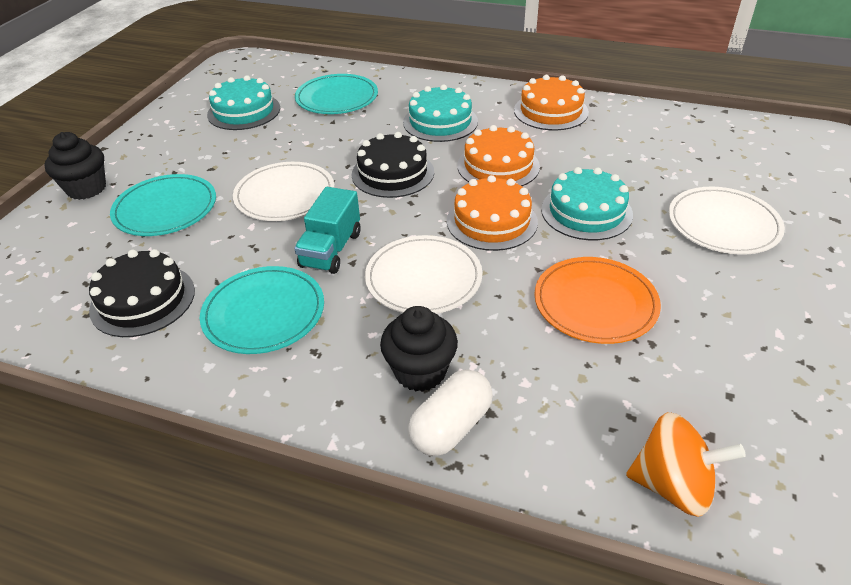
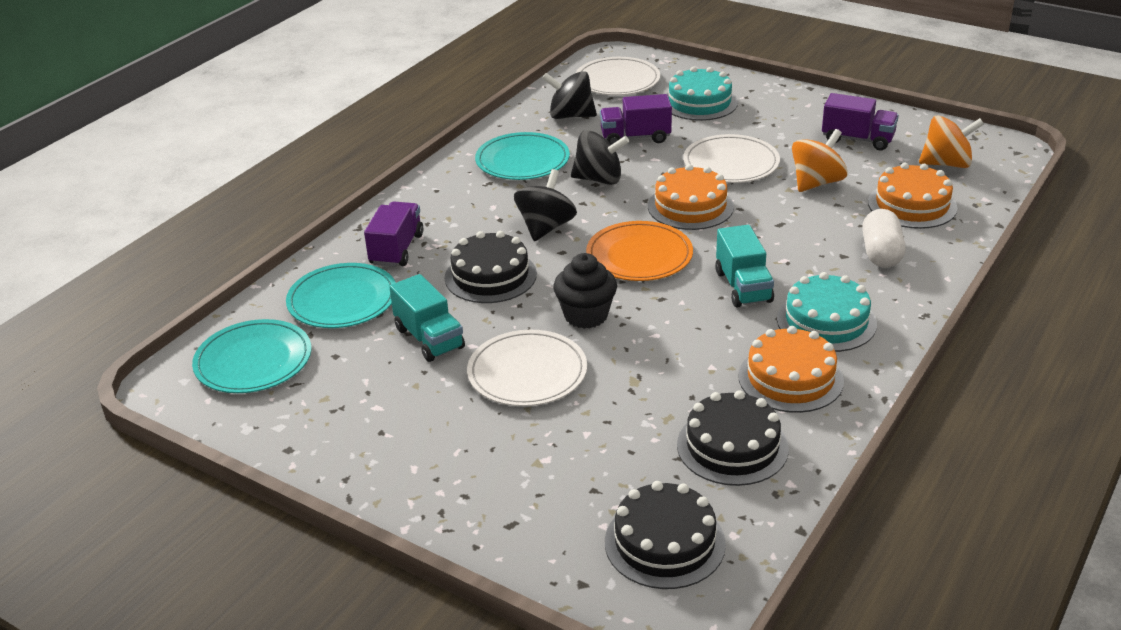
black cake: 2 -> 3
black cupcake: 2 -> 1
black spinning top: 0 -> 3
orange spinning top: 1 -> 2
purple truck: 0 -> 3
turquoise cake: 3 -> 2
turquoise truck: 1 -> 2

